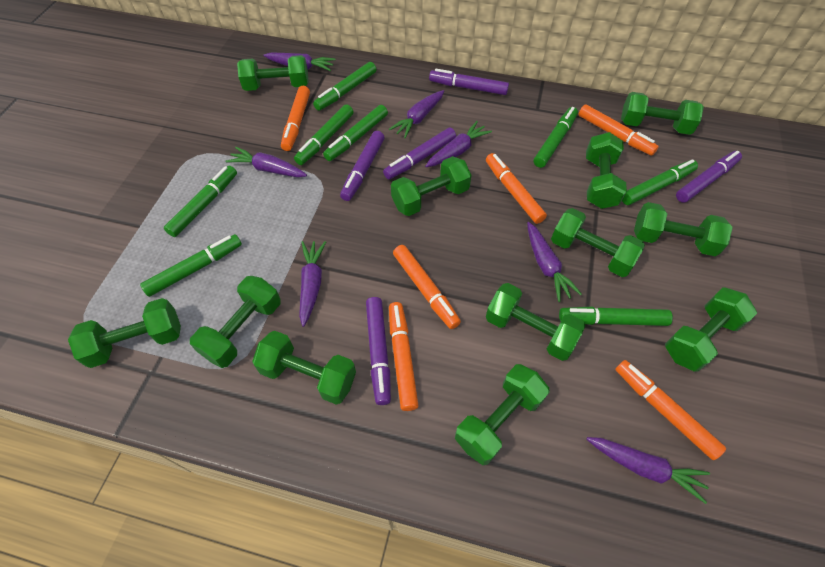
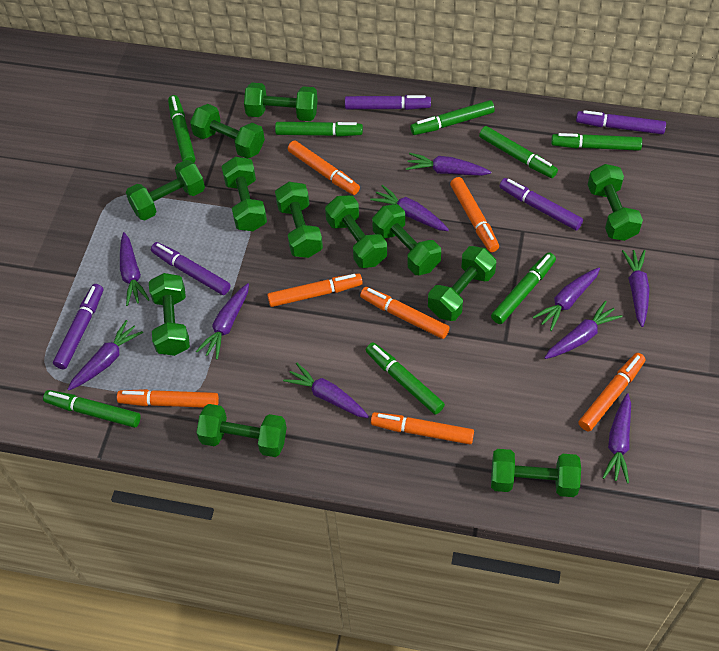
orange marker: 6 -> 7
purple carrot: 7 -> 10

